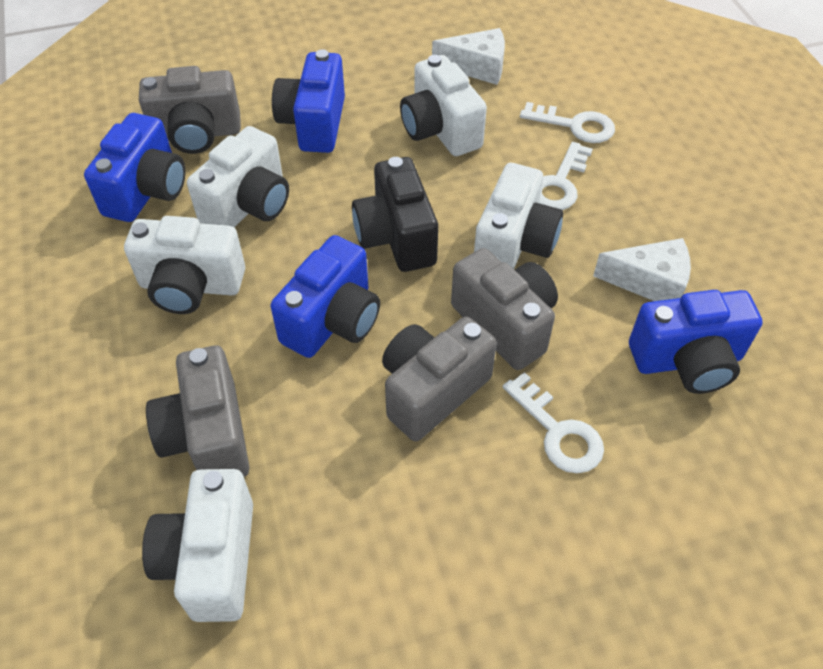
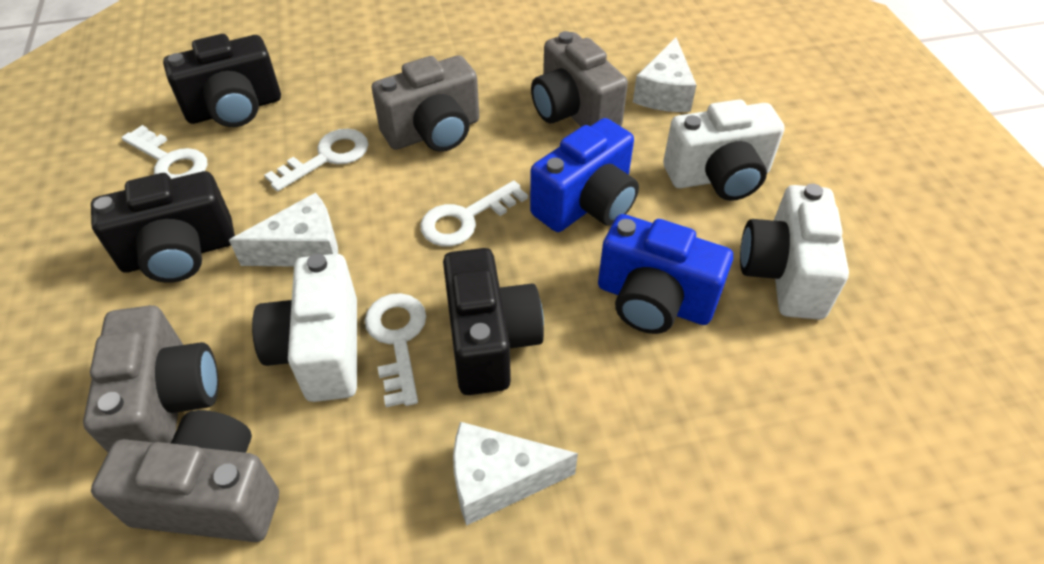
black camera: 1 -> 3
blue camera: 4 -> 2
white camera: 5 -> 3
white cheese: 2 -> 3
white key: 3 -> 4

